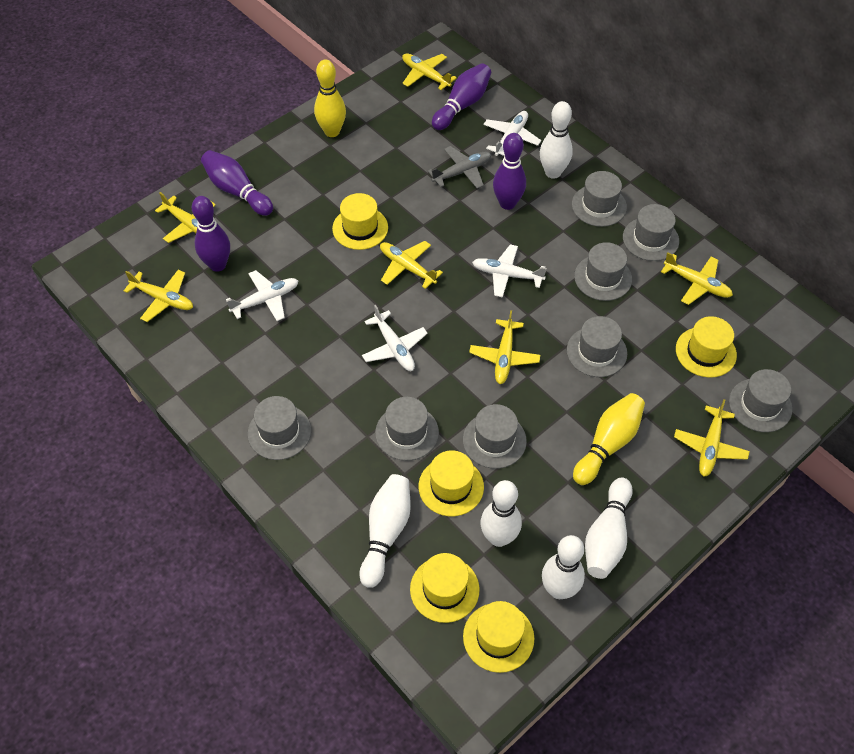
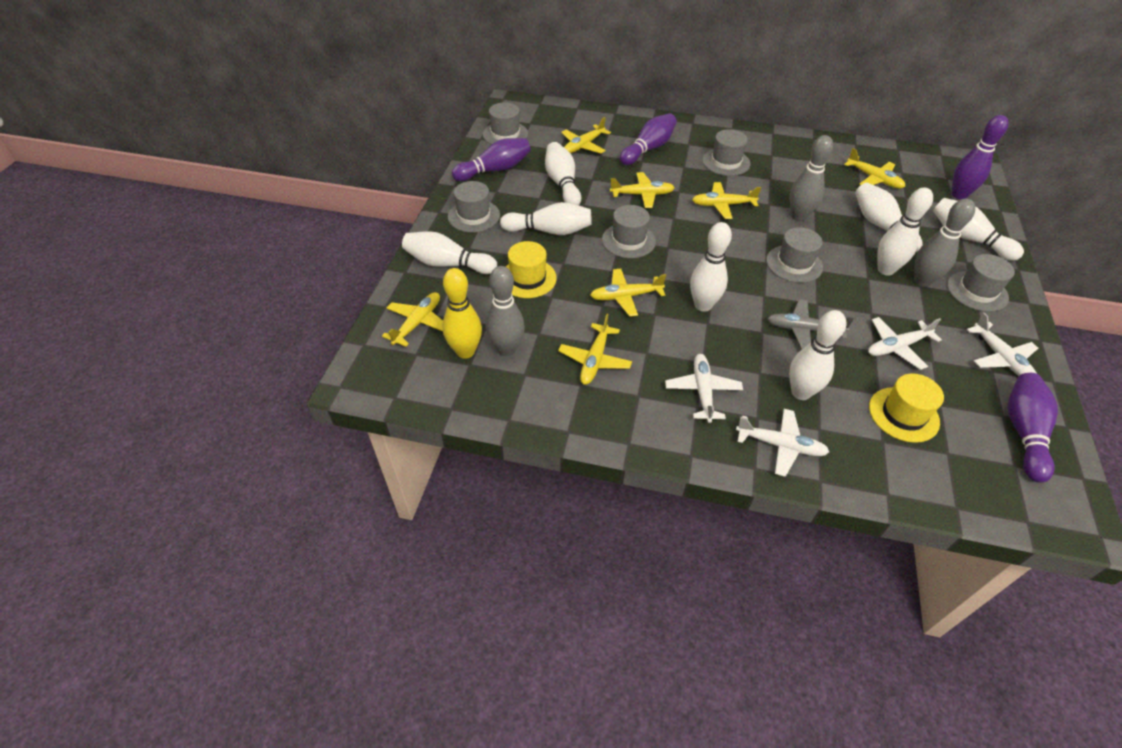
grey bowling pin: 0 -> 3
grey hat: 8 -> 6
white bowling pin: 5 -> 8
yellow bowling pin: 2 -> 1
yellow hat: 5 -> 2

